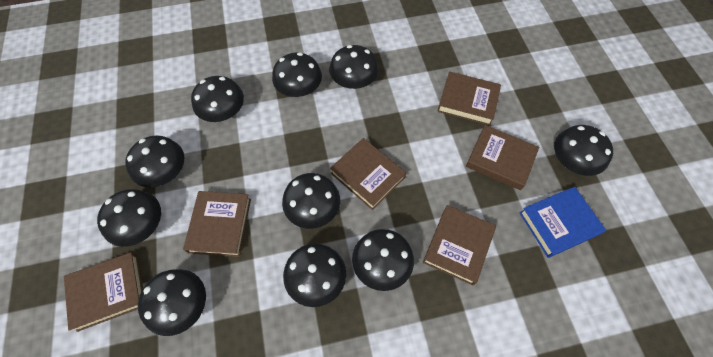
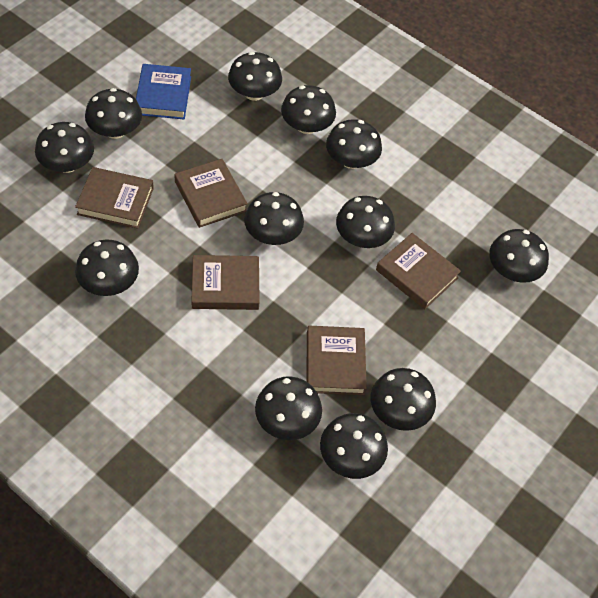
black mushroom: 10 -> 12
brown book: 6 -> 5

